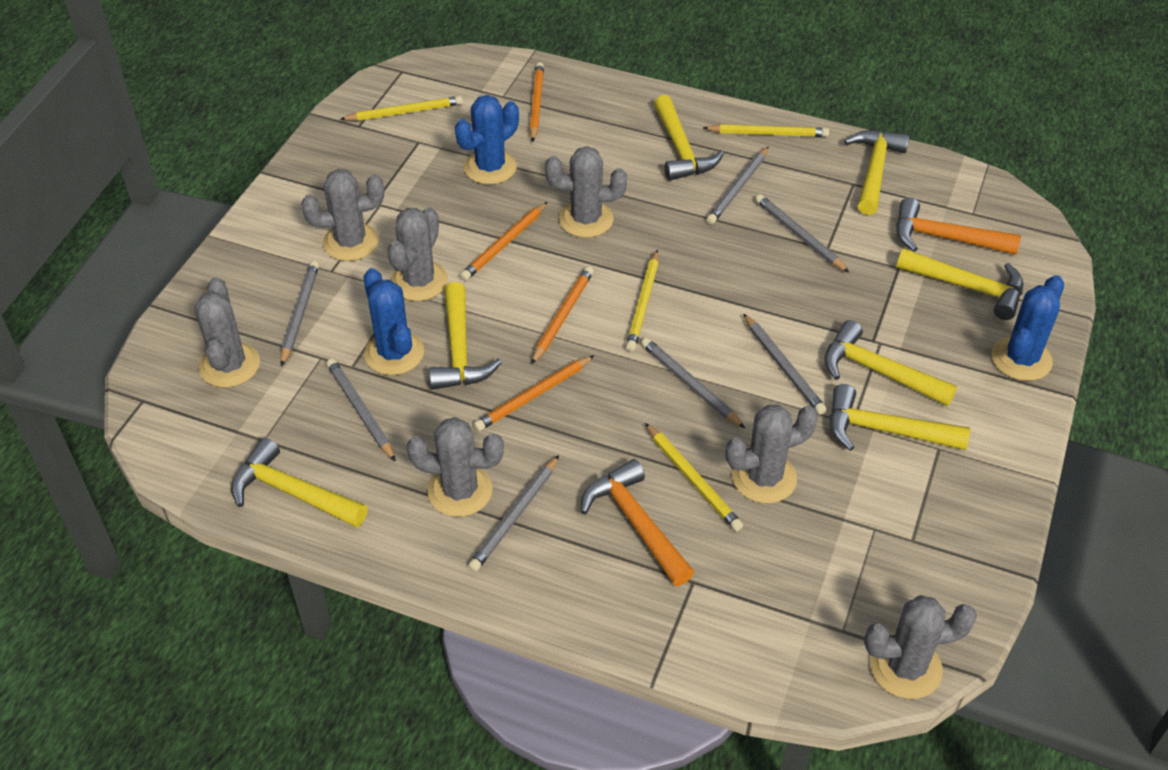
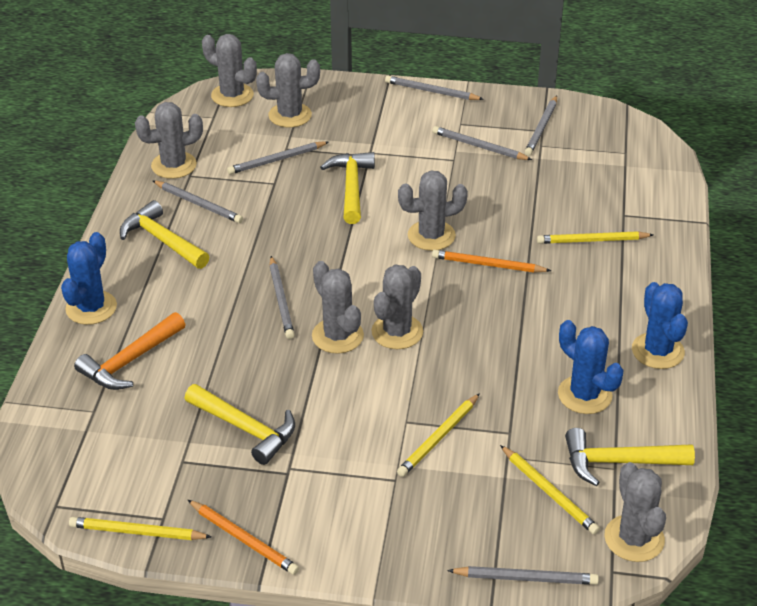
orange hammer: 2 -> 1
orange pencil: 4 -> 2
yellow hammer: 7 -> 4

